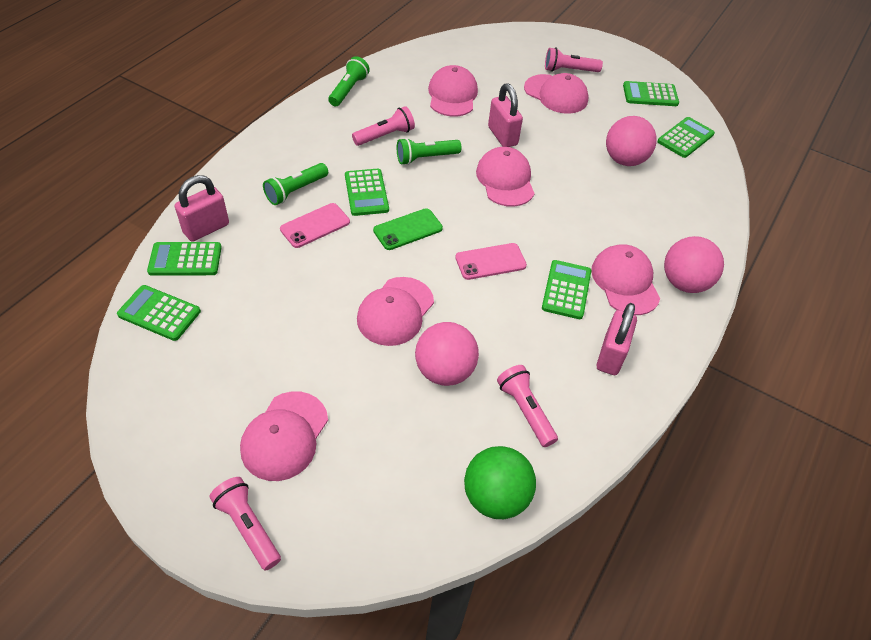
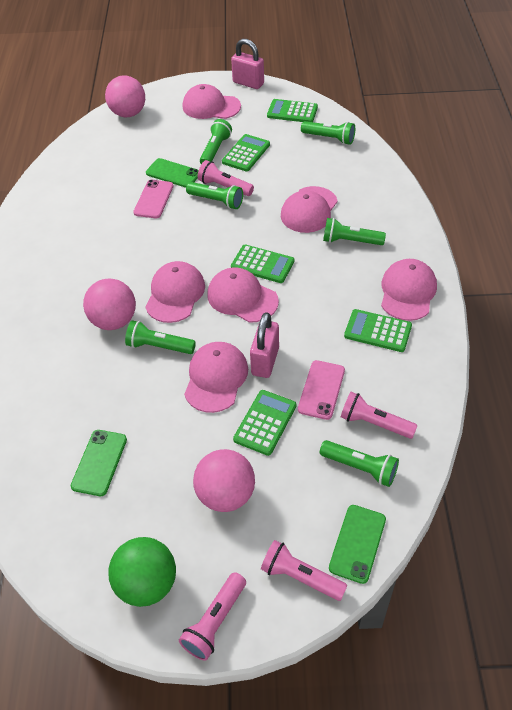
green calculator: 6 -> 5
green flashlight: 3 -> 6
green phone: 1 -> 3
pink padlock: 3 -> 2

